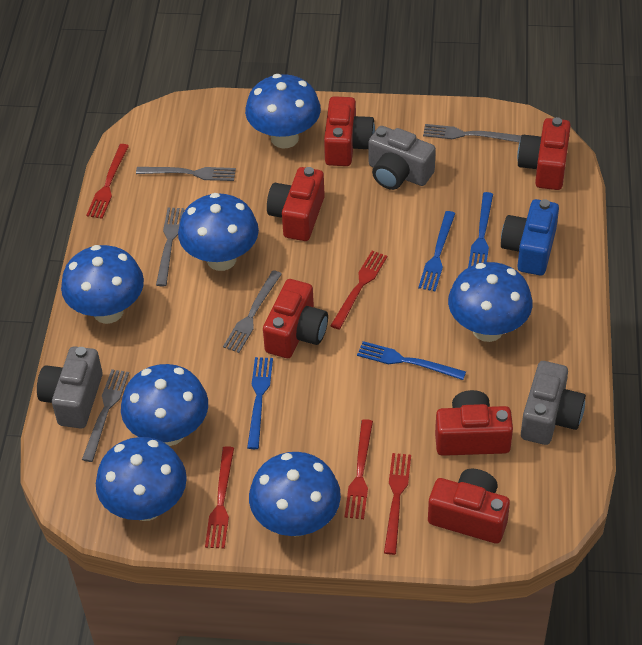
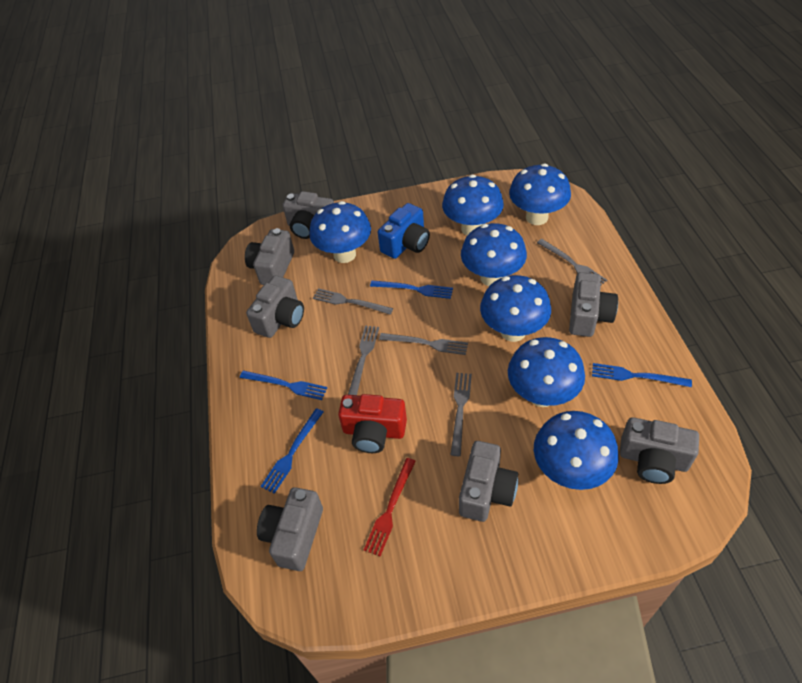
grey camera: 3 -> 7
red camera: 6 -> 1
red fork: 5 -> 1

